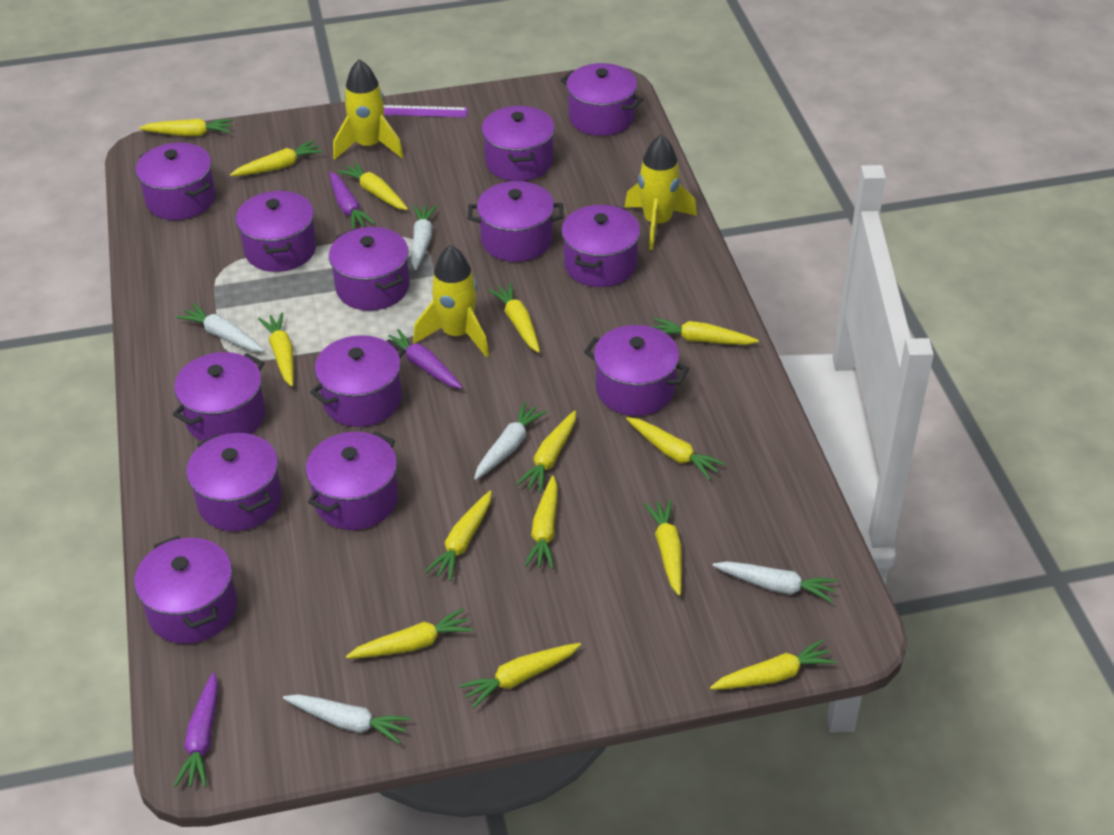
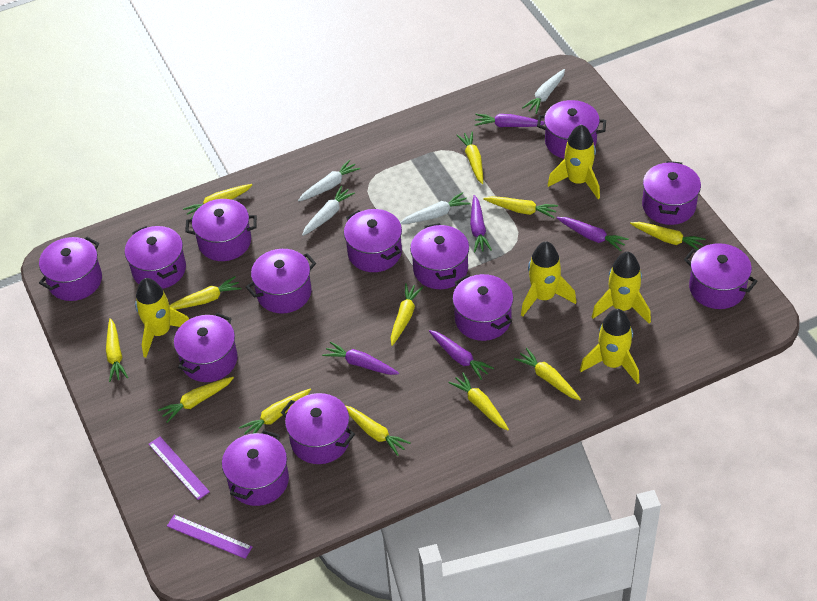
purple carrot: 3 -> 5
purple ruler: 1 -> 2
white carrot: 5 -> 4
yellow carrot: 14 -> 12
yellow rocket: 3 -> 5

